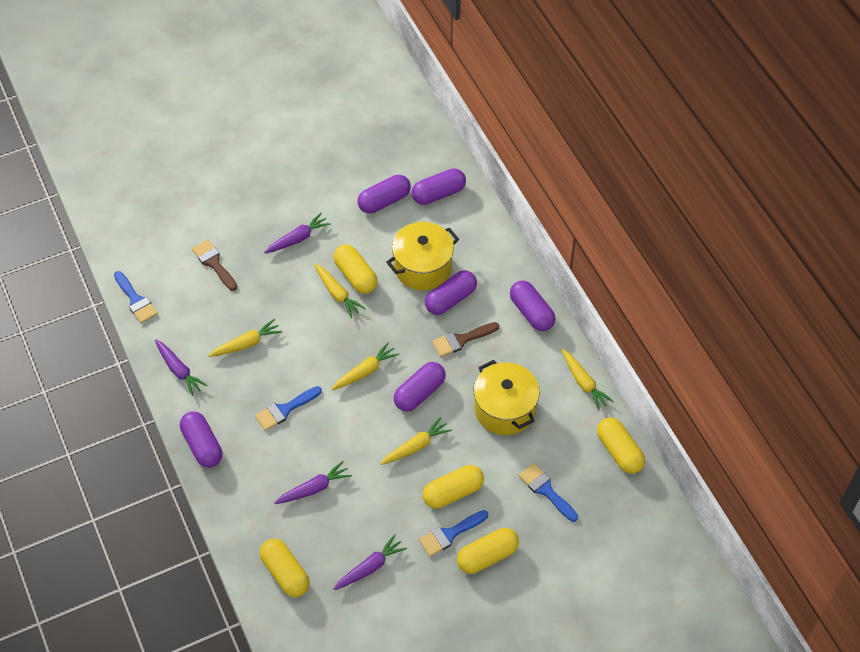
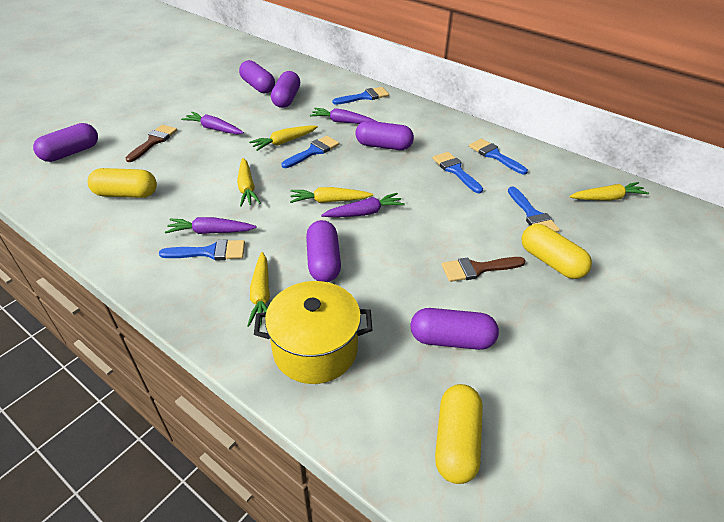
blue brush: 4 -> 6
yellow capsule: 5 -> 3
yellow pot: 2 -> 1

